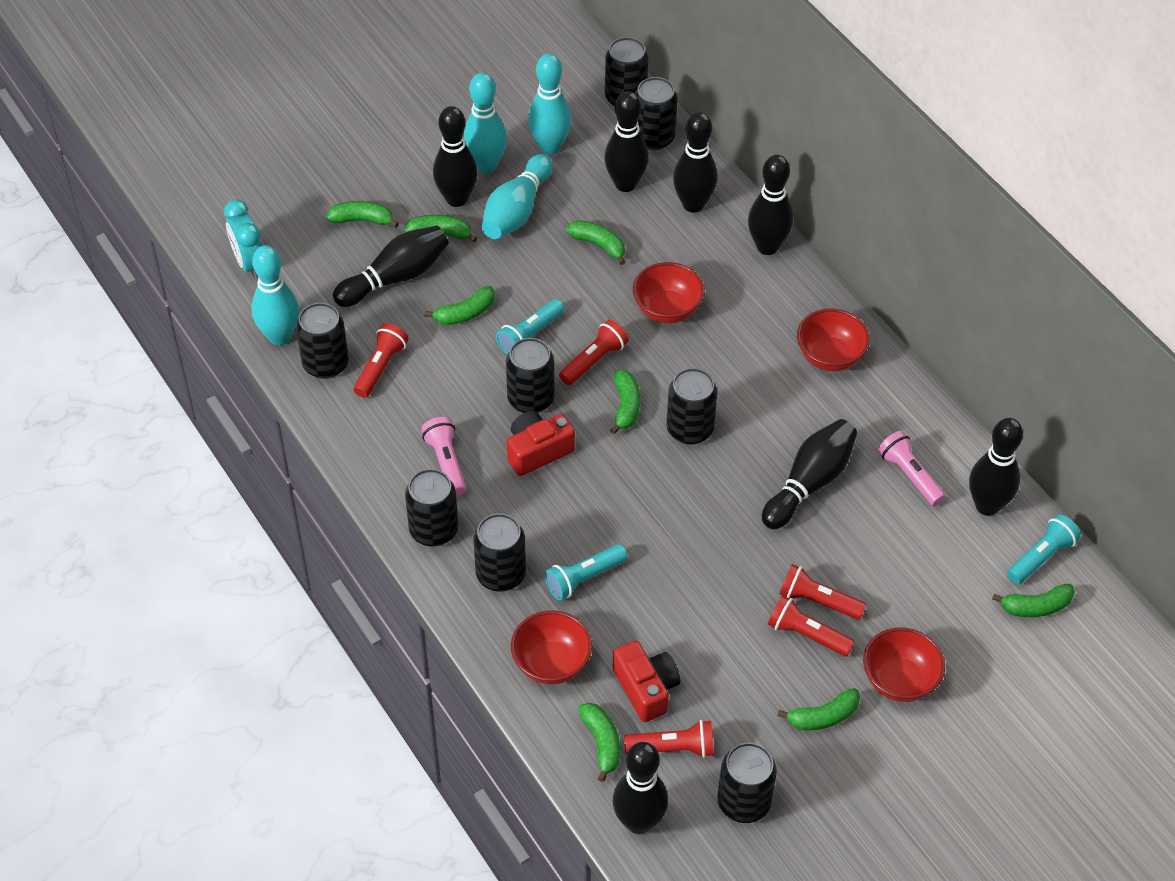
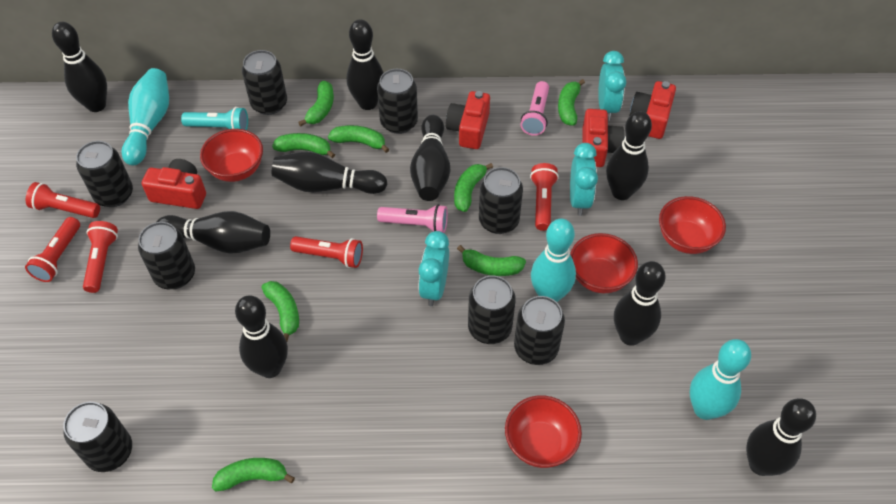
black bowling pin: 8 -> 9
red camera: 2 -> 4
turquoise bowling pin: 4 -> 3
turquoise clock: 1 -> 3
turquoise flashlight: 3 -> 1

